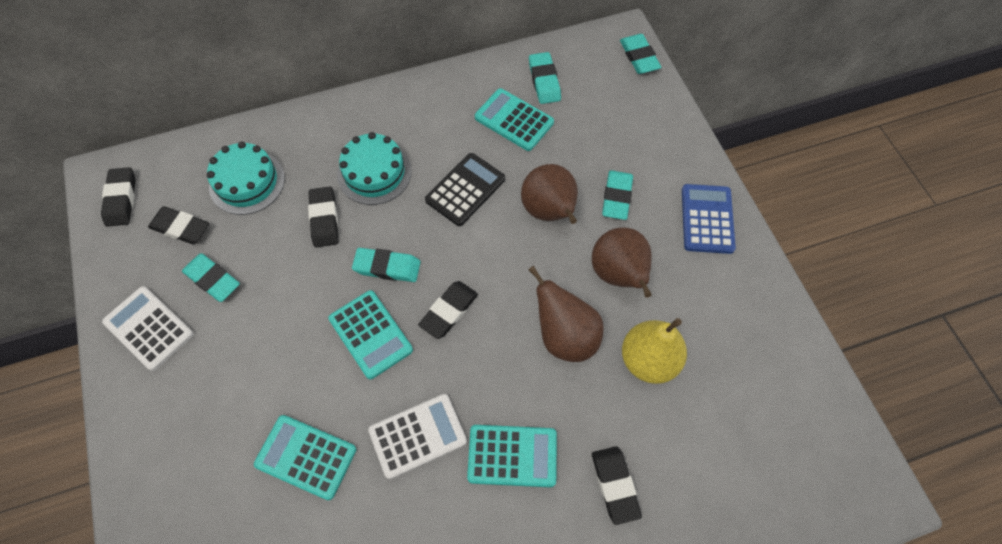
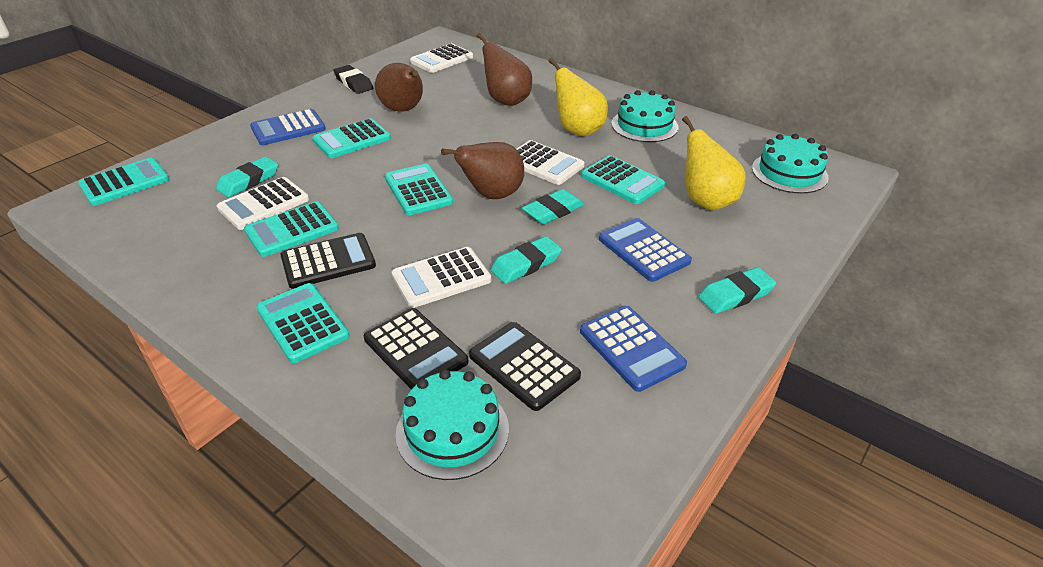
black calculator: 1 -> 3
black eraser: 5 -> 1
blue calculator: 1 -> 3
turquoise cake: 2 -> 3
turquoise calculator: 4 -> 6
turquoise eraser: 5 -> 4
white calculator: 2 -> 4
yellow pear: 1 -> 2

